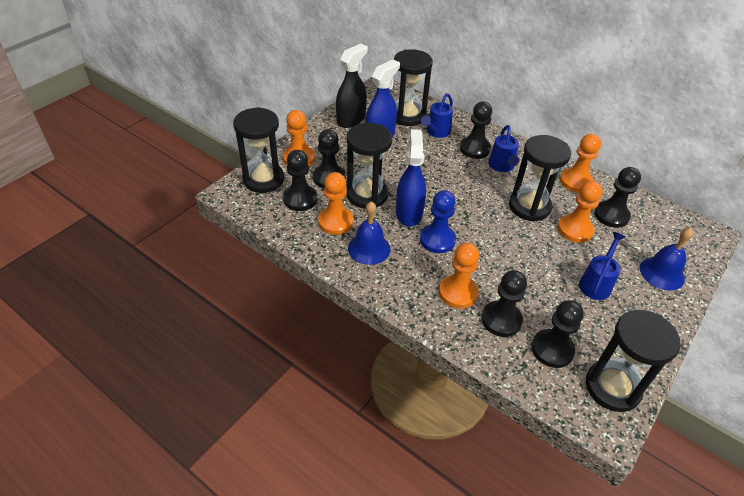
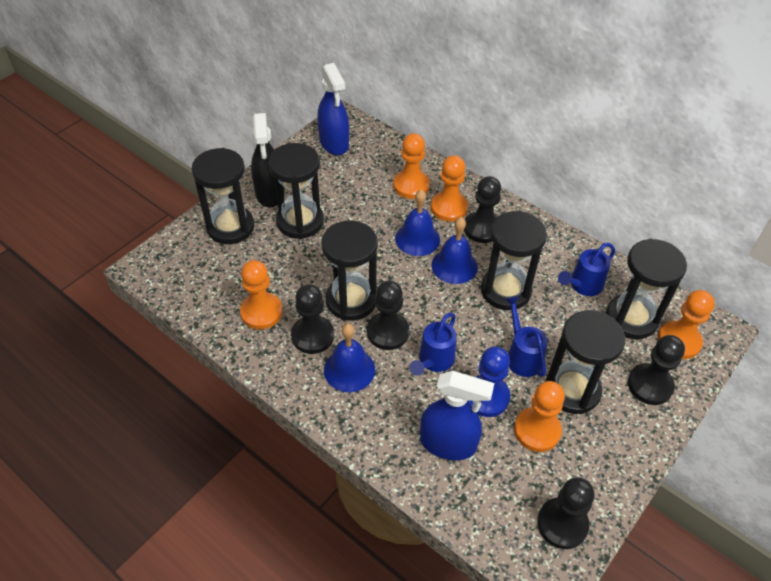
black hourglass: 5 -> 6
black pawn: 6 -> 5
blue bell: 2 -> 3

